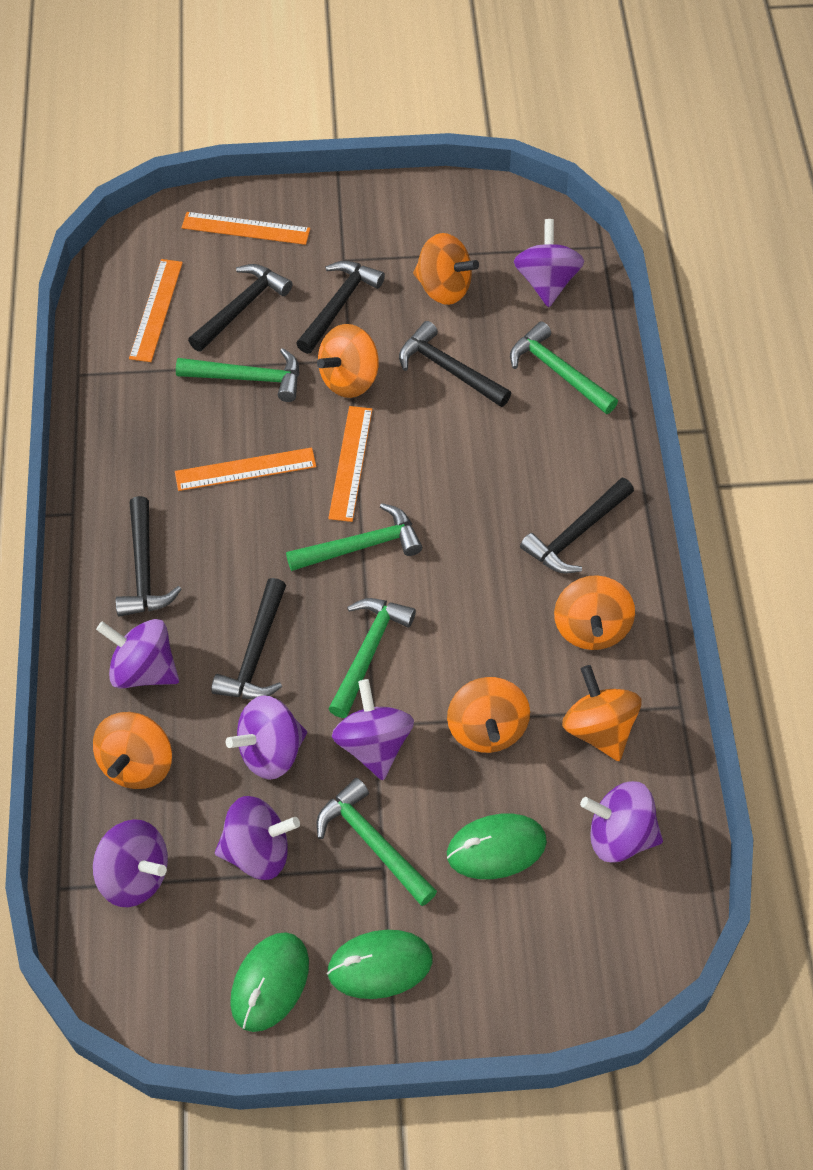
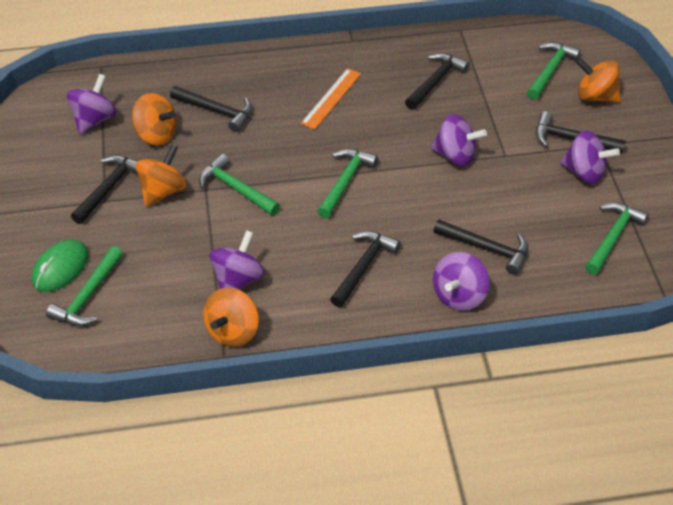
green mouse: 3 -> 1
orange ruler: 4 -> 1
orange spinning top: 6 -> 4
purple spinning top: 7 -> 5

